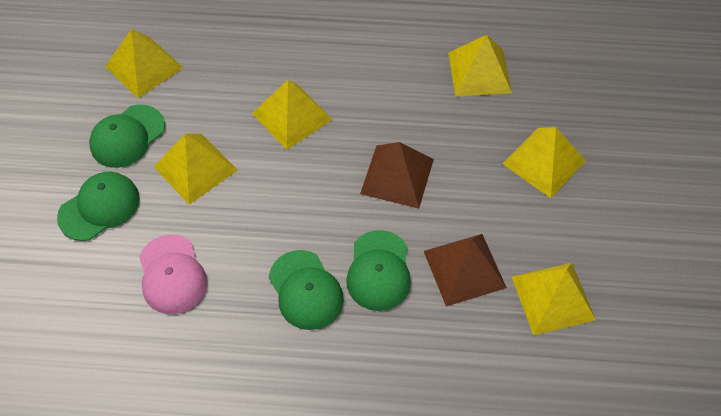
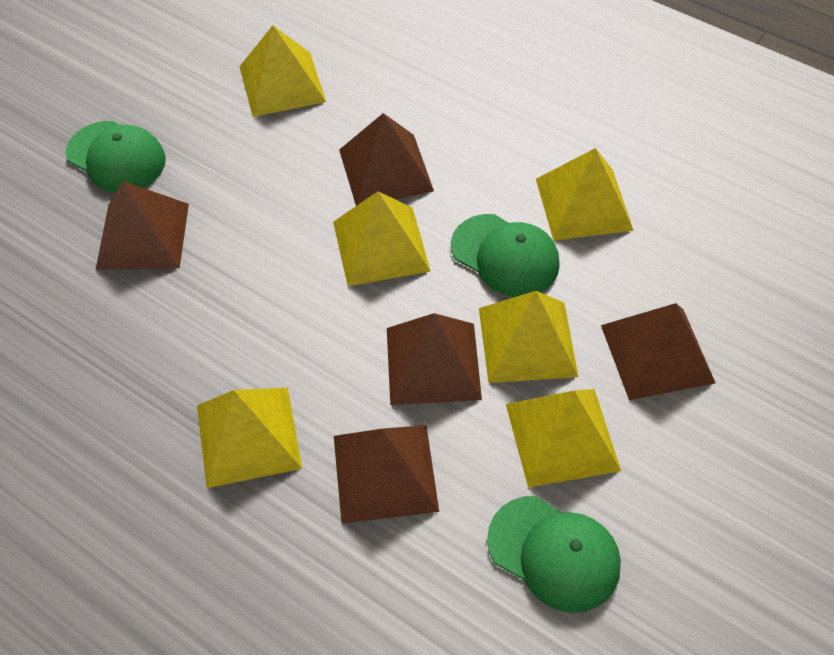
brown pyramid: 2 -> 5
green cap: 4 -> 3
pink cap: 1 -> 0

